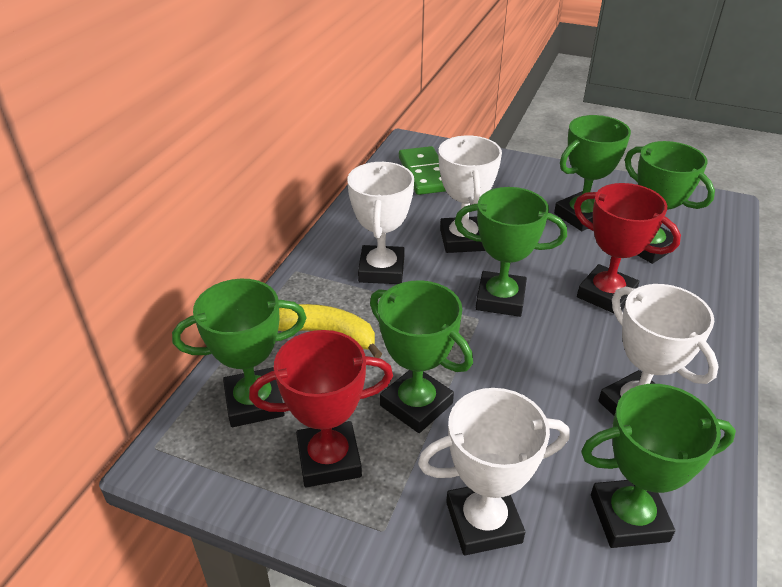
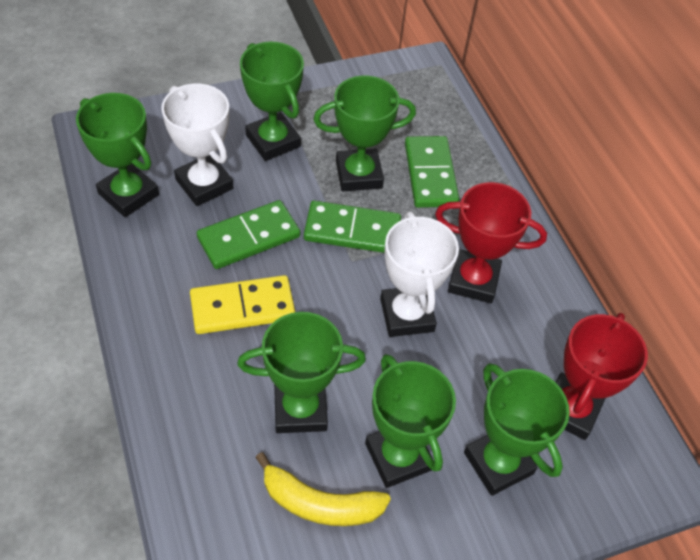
green domino: 1 -> 3
white trophy: 4 -> 2
yellow domino: 0 -> 1

